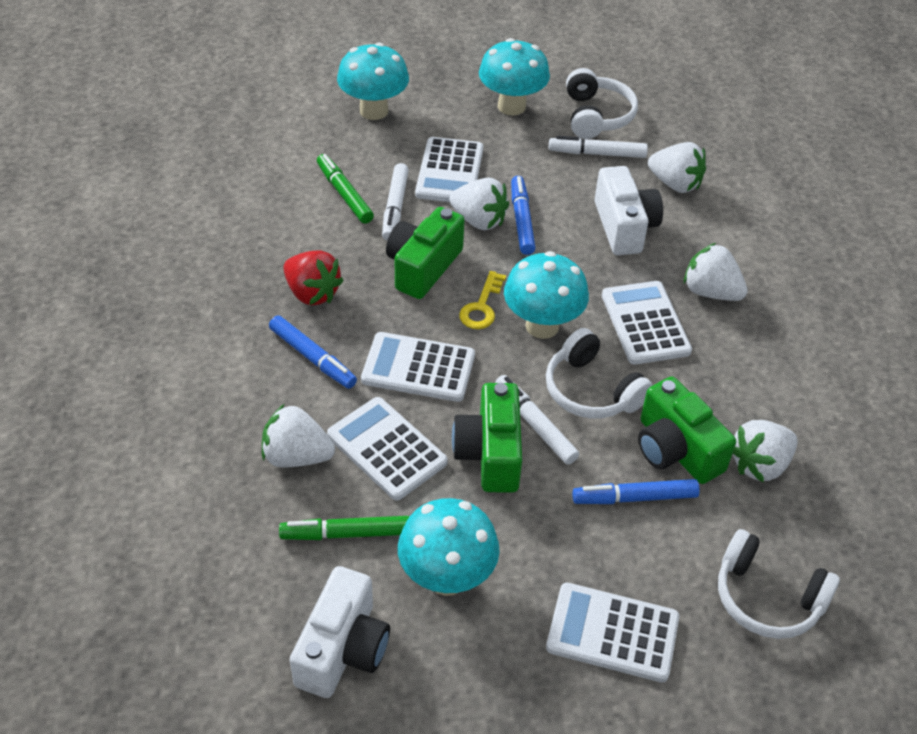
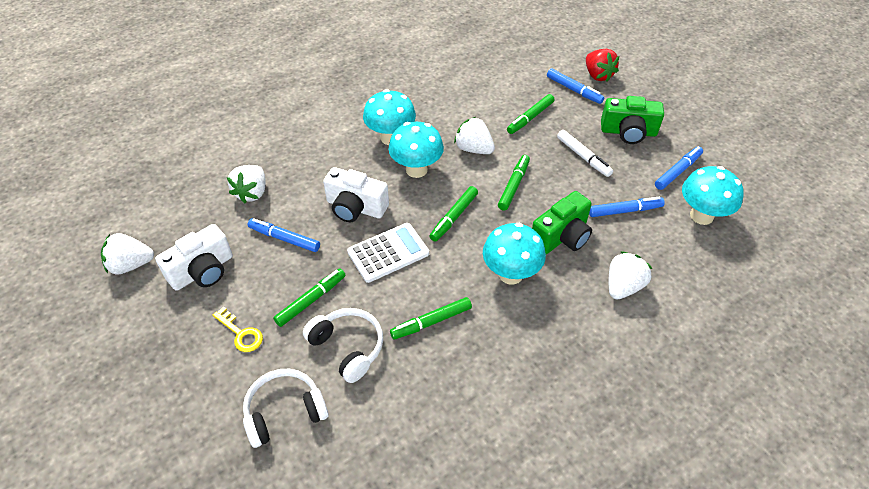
blue marker: 3 -> 4
green camera: 3 -> 2
green marker: 2 -> 5
white calculator: 5 -> 1
white headphones: 3 -> 2
white marker: 3 -> 1
white strawberry: 5 -> 4

